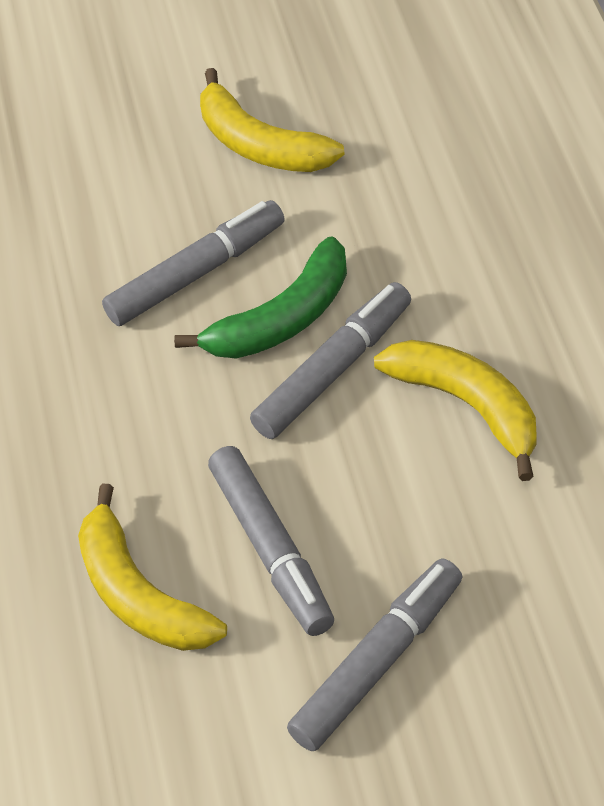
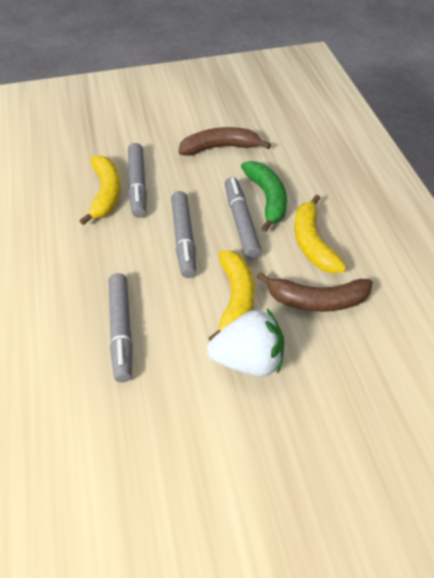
brown banana: 0 -> 2
white strawberry: 0 -> 1

